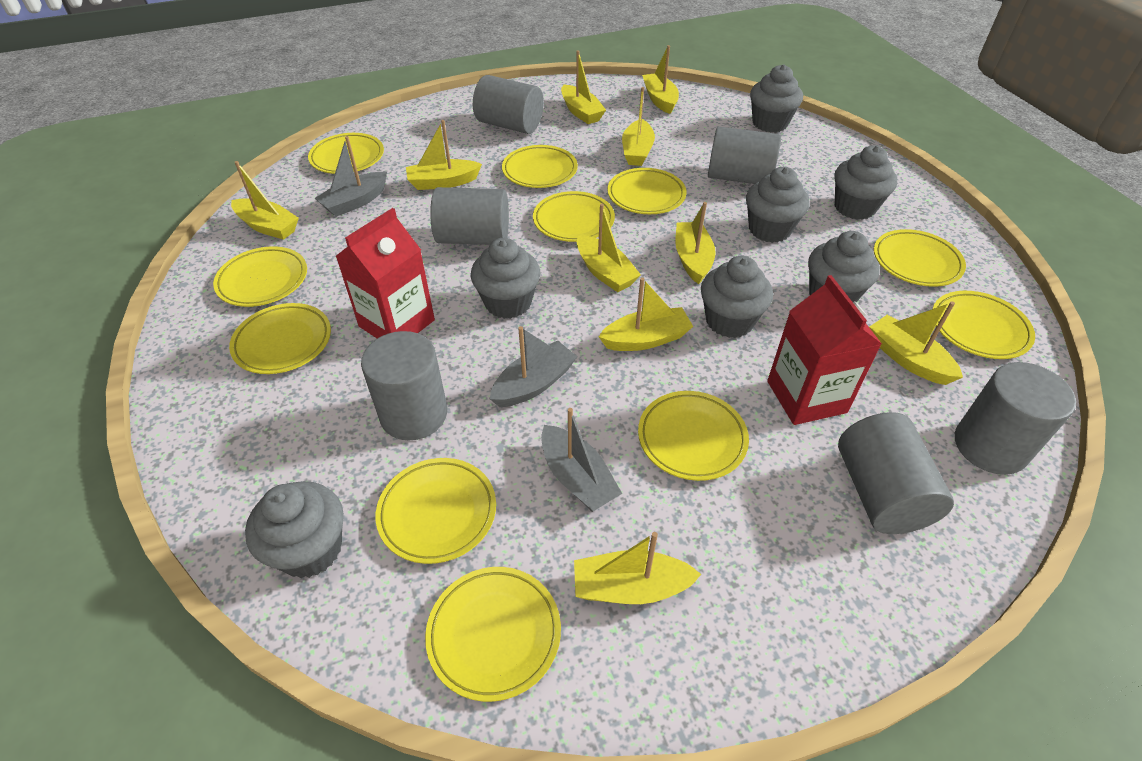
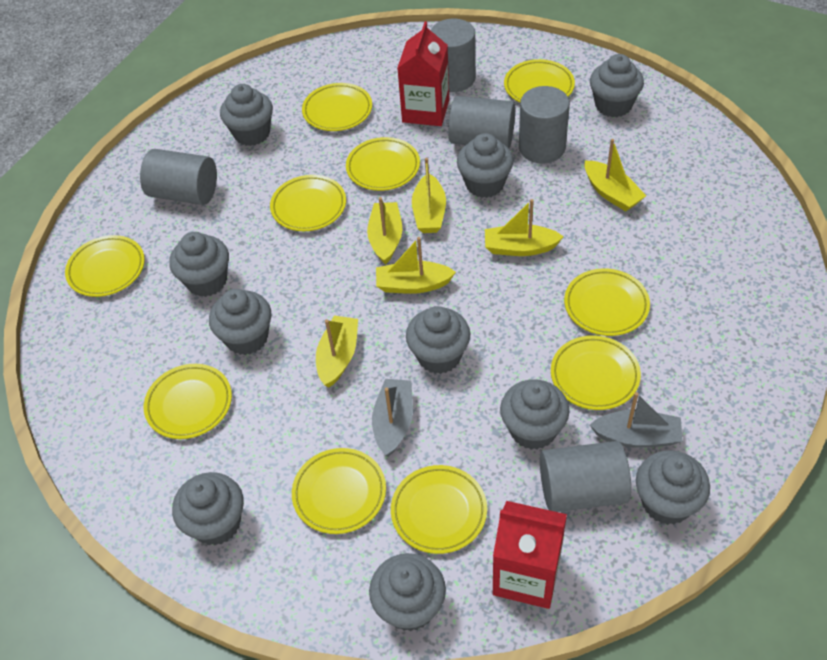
grey boat: 3 -> 2
grey cupcake: 7 -> 10
grey cylinder: 6 -> 5
yellow boat: 10 -> 6
yellow plate: 11 -> 10

